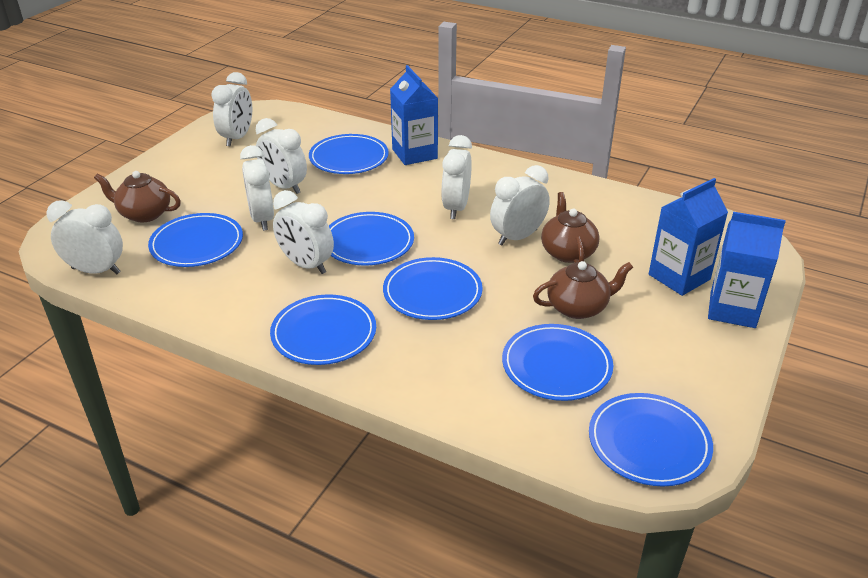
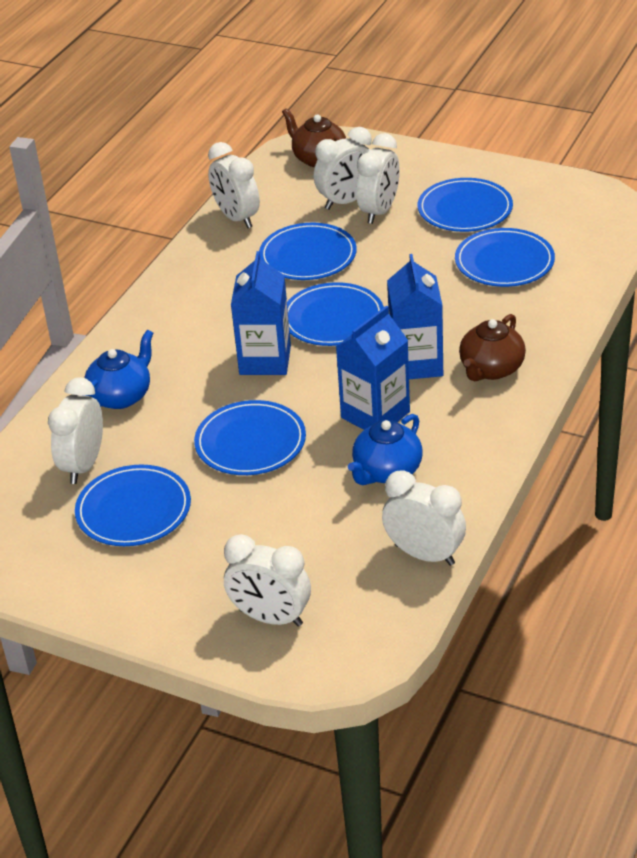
blue plate: 7 -> 6
blue teapot: 0 -> 2
brown teapot: 3 -> 2
white clock: 7 -> 6

